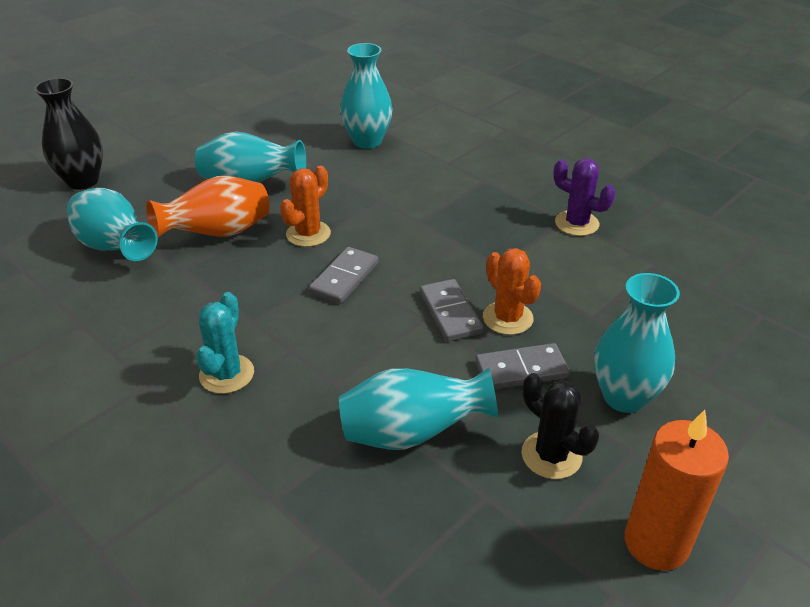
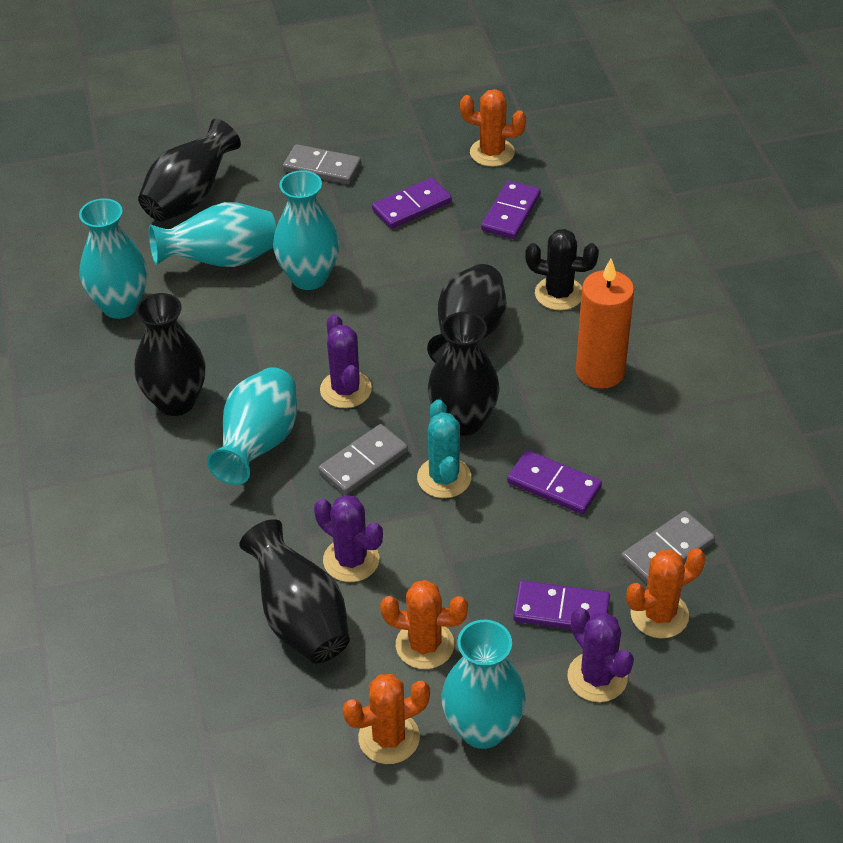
black vase: 1 -> 5
orange cactus: 2 -> 4
orange vase: 1 -> 0
purple cactus: 1 -> 3
purple domino: 0 -> 4

